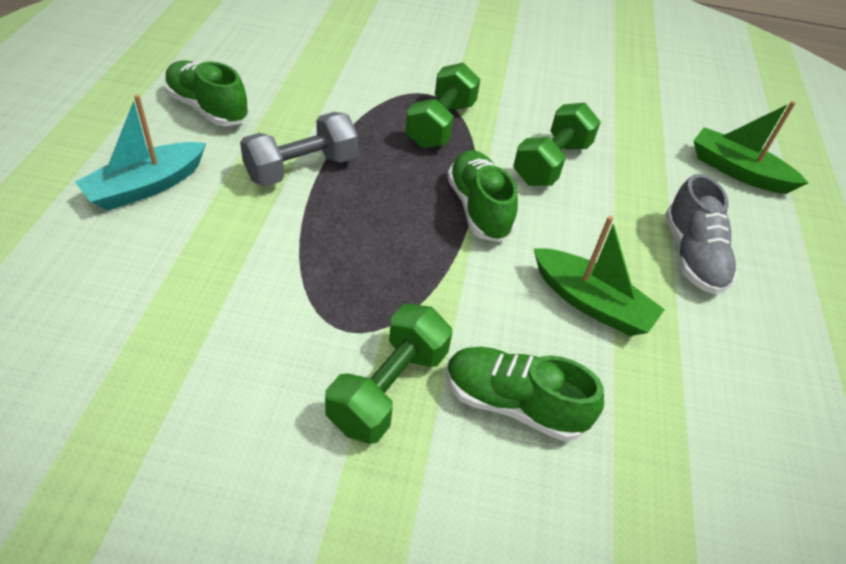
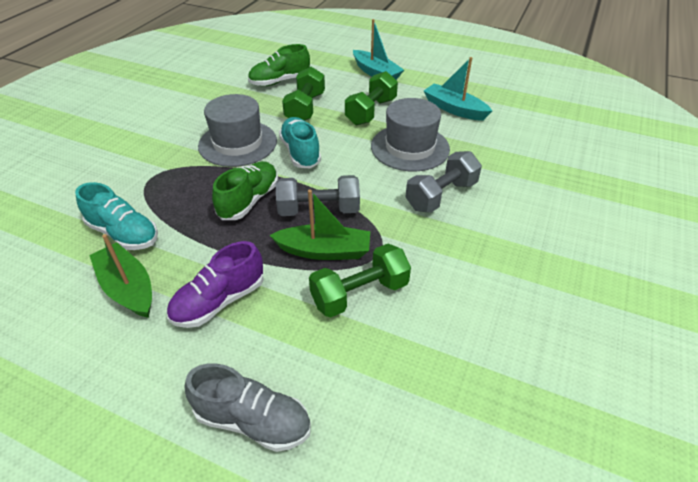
green shoe: 3 -> 2
grey dumbbell: 1 -> 2
grey hat: 0 -> 2
purple shoe: 0 -> 1
turquoise boat: 1 -> 2
turquoise shoe: 0 -> 2

